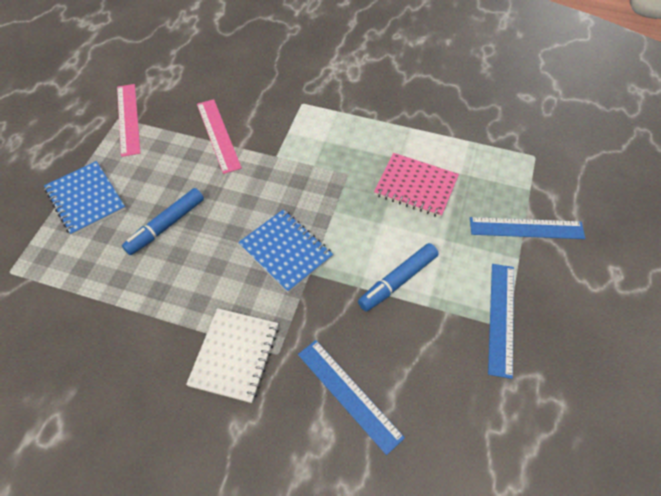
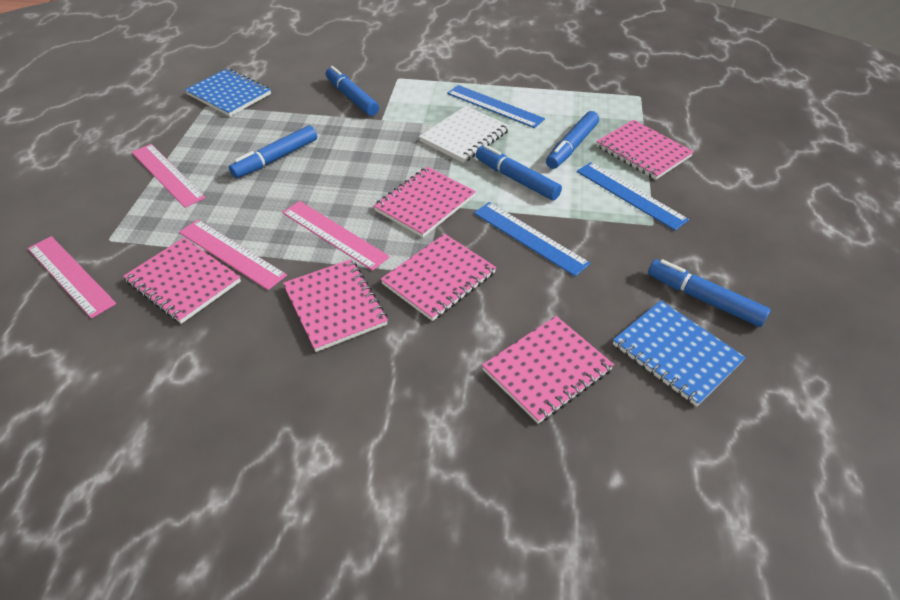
blue marker: 2 -> 5
pink notebook: 1 -> 6
pink ruler: 2 -> 4

